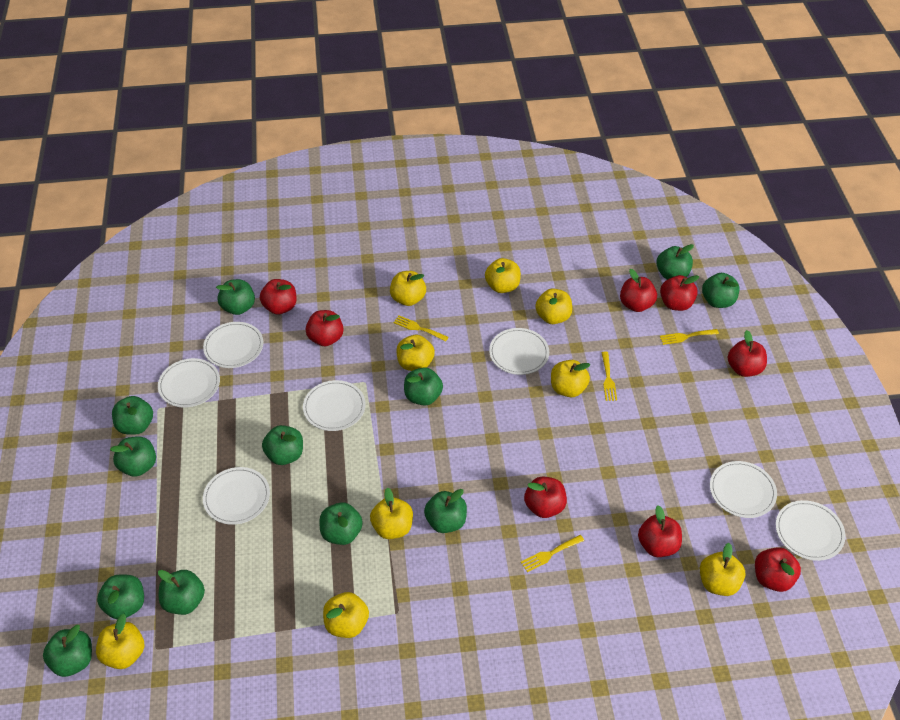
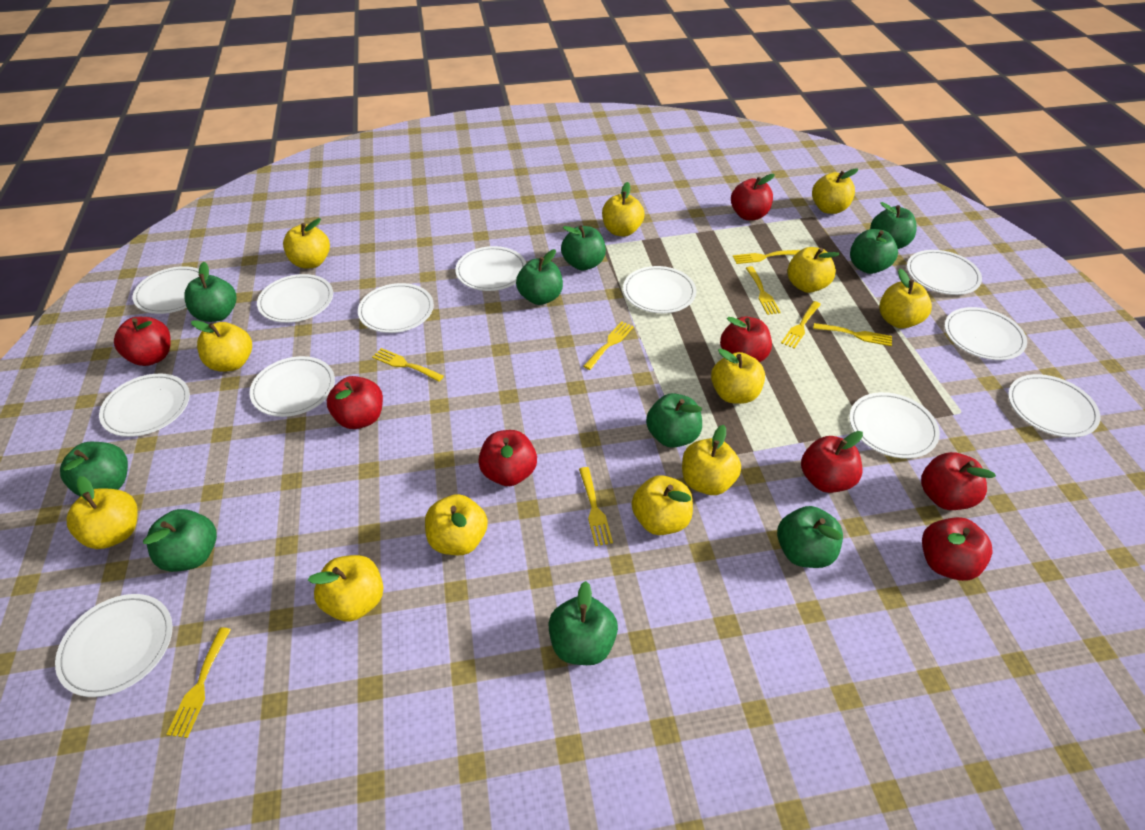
green apple: 12 -> 10
white plate: 7 -> 12
yellow apple: 9 -> 12
yellow fork: 4 -> 8

